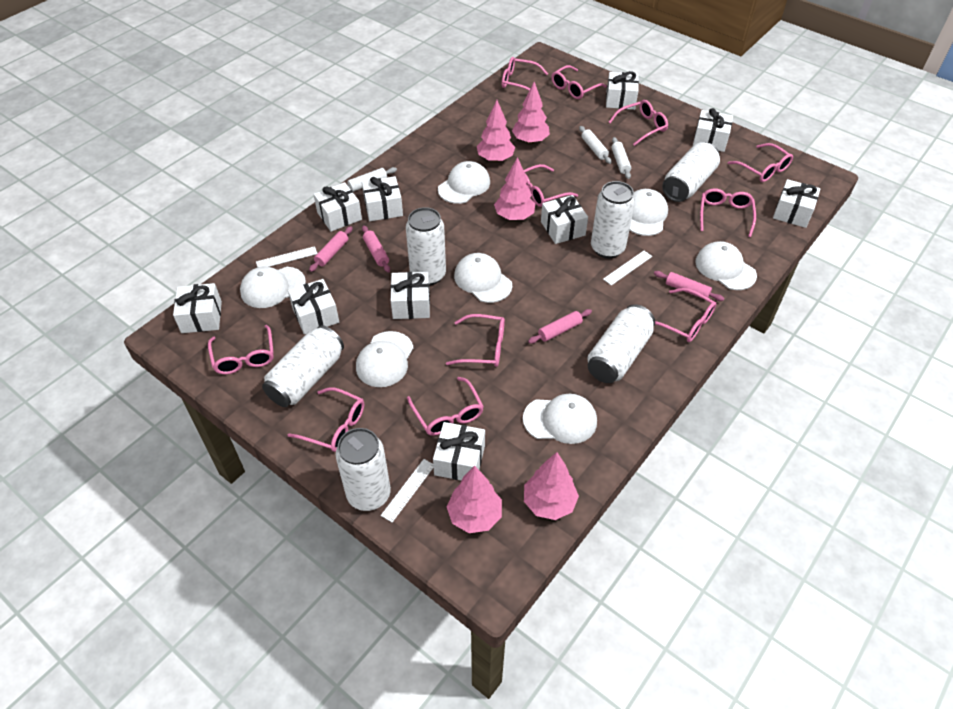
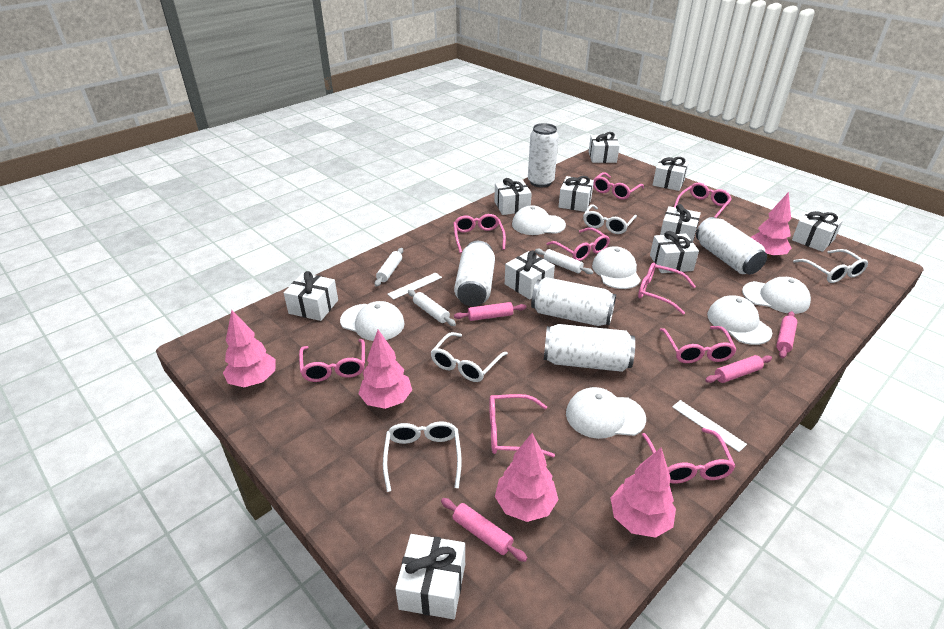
pink glasses: 11 -> 9
white can: 6 -> 5
white cap: 7 -> 6
white glasses: 0 -> 4
white ruler: 3 -> 2

